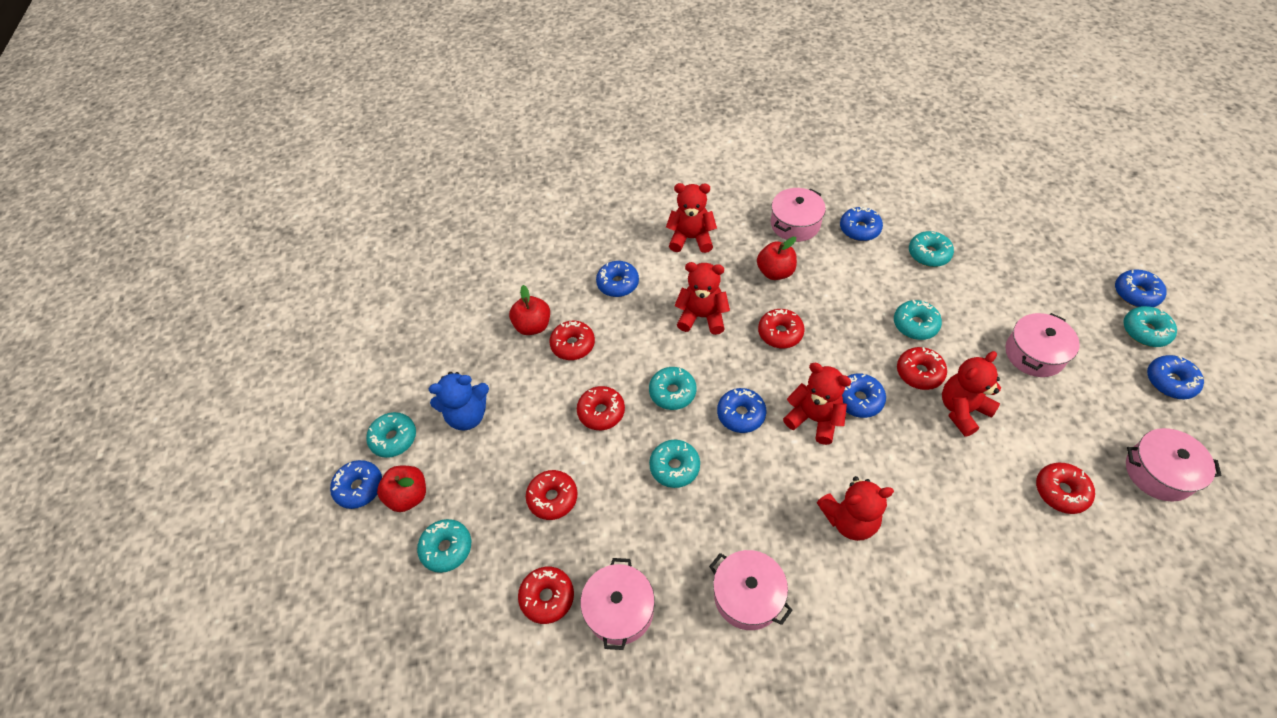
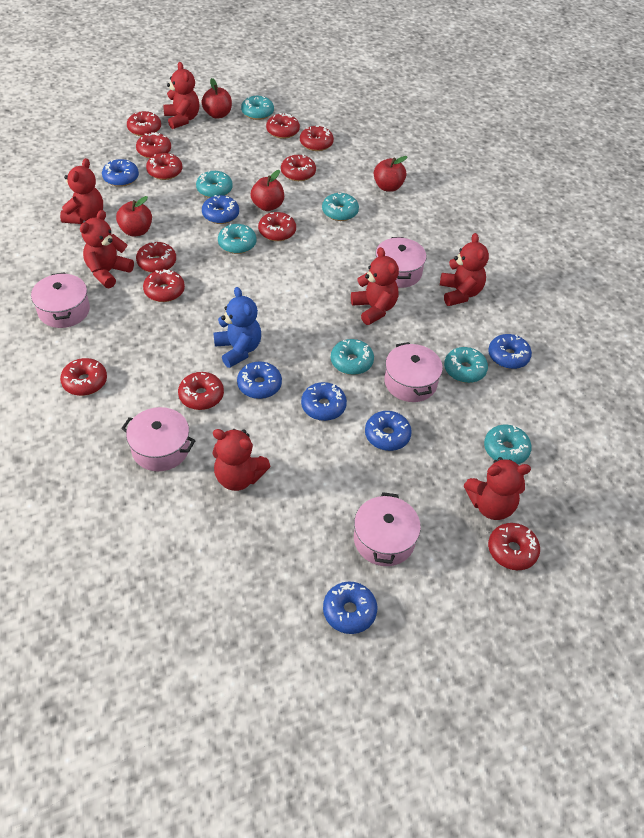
red apple: 3 -> 4
red donut: 7 -> 12
red teddy bear: 5 -> 7

